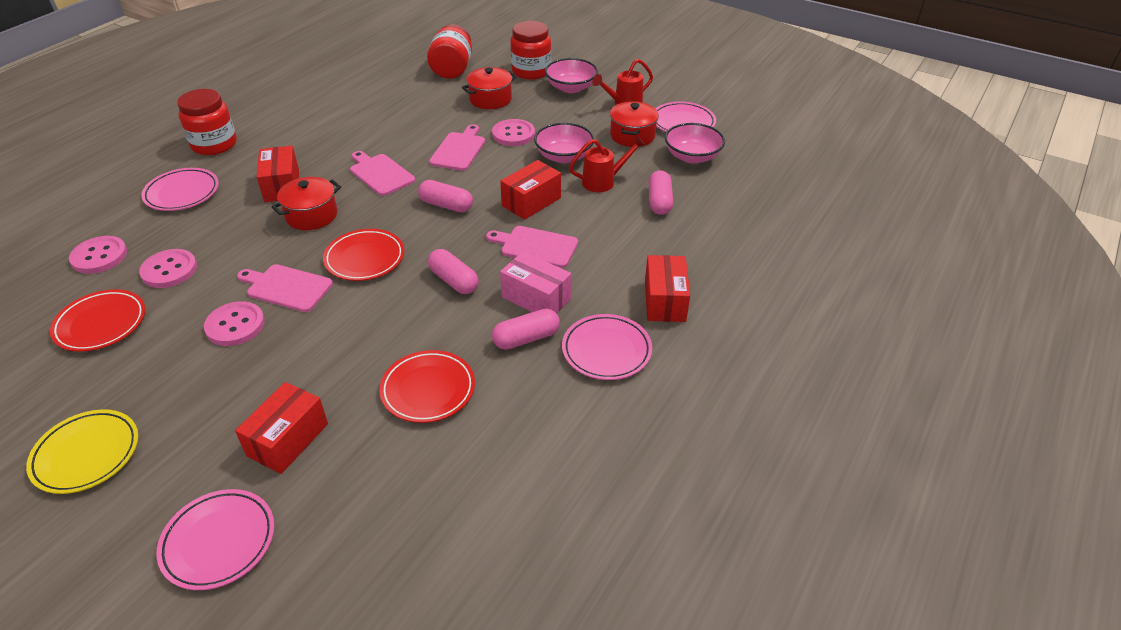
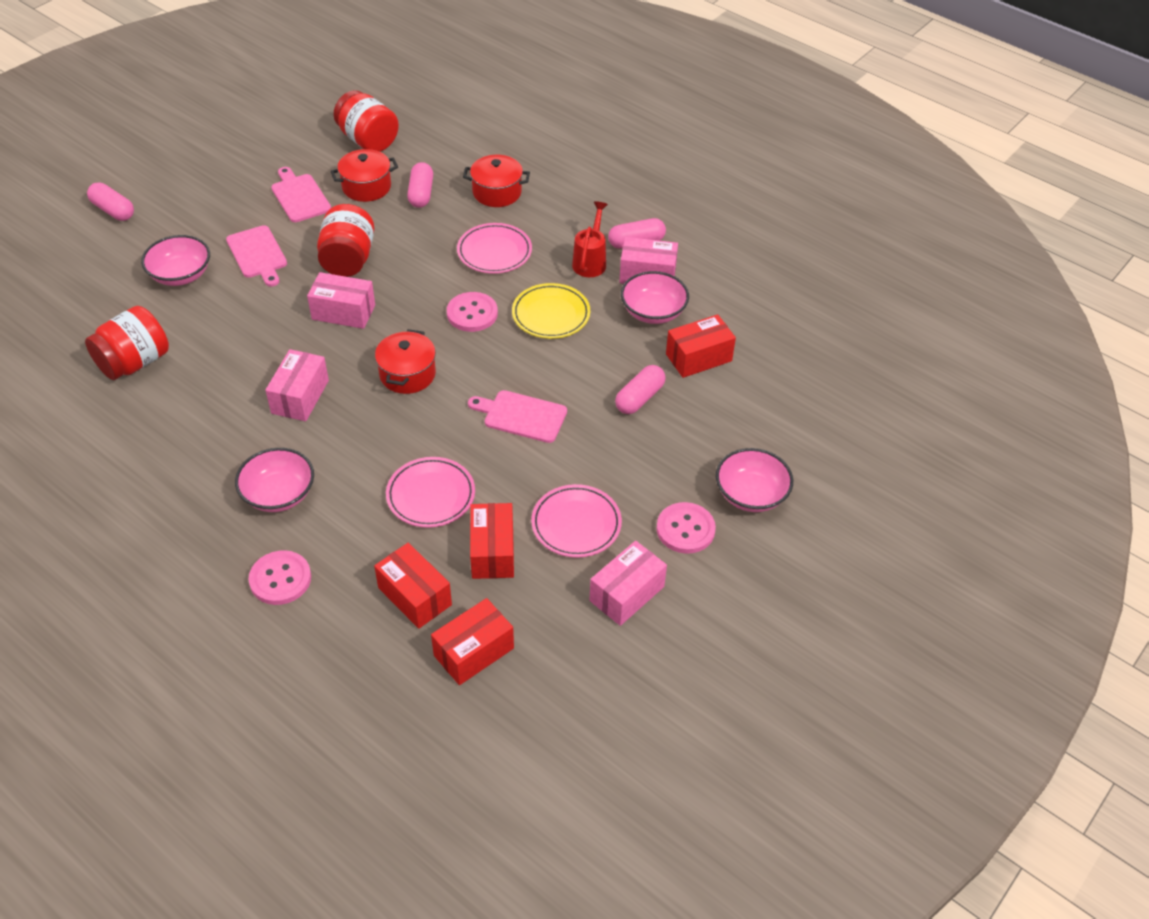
pink bowl: 3 -> 4
pink box: 1 -> 4
pink button: 4 -> 3
pink cutting board: 4 -> 3
pink plate: 4 -> 3
red plate: 3 -> 0
red watering can: 2 -> 1

